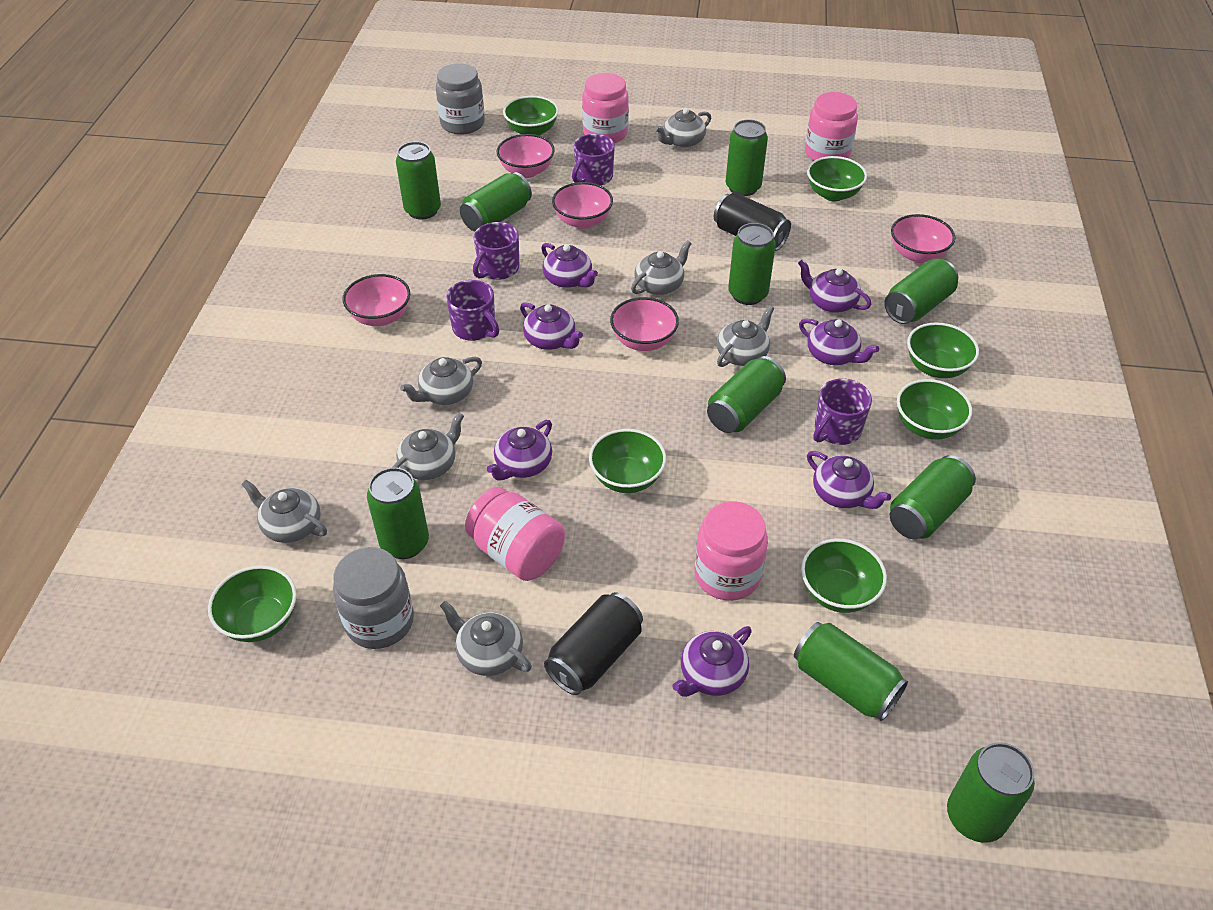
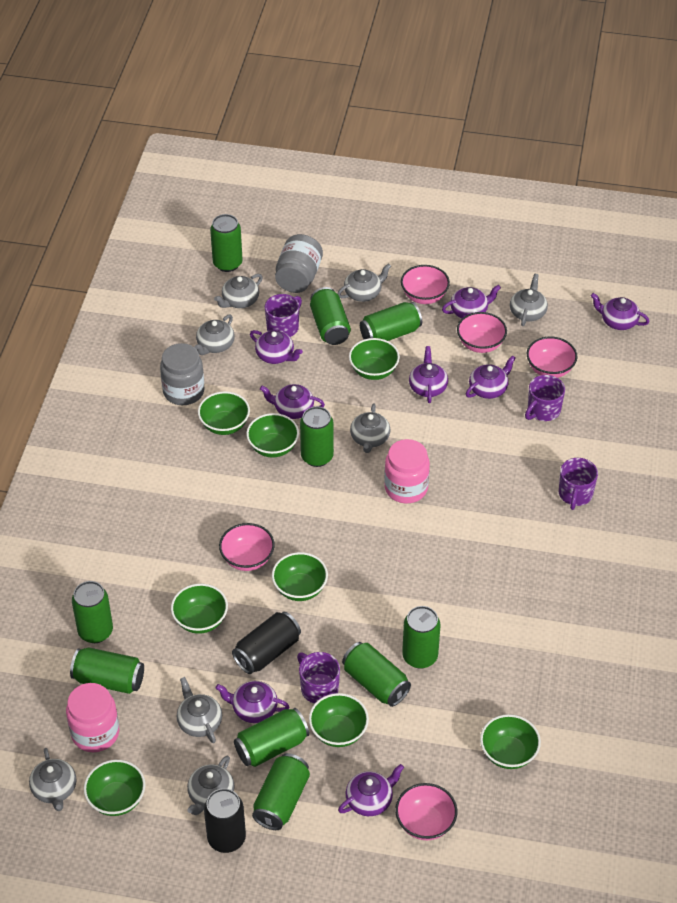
green bowl: 7 -> 8
grey teapot: 7 -> 8
pink jar: 4 -> 2
purple teapot: 7 -> 8

